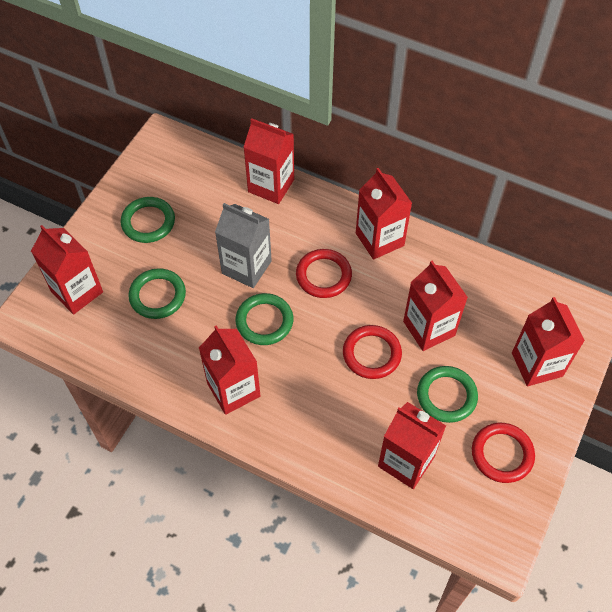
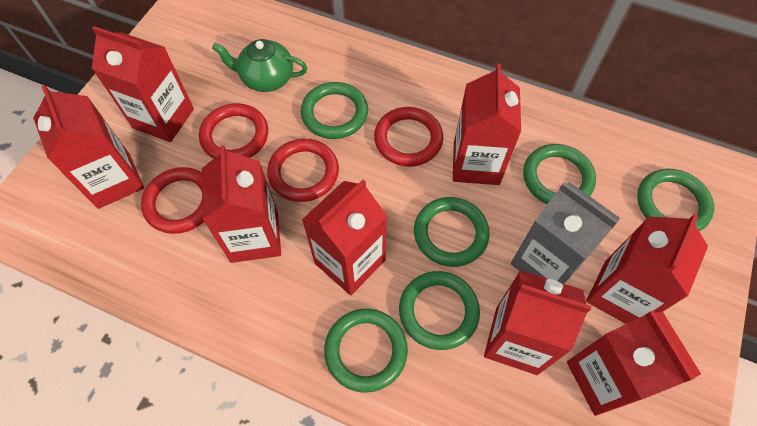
green ring: 4 -> 6
green teapot: 0 -> 1
red carton: 7 -> 8
red ring: 3 -> 4

